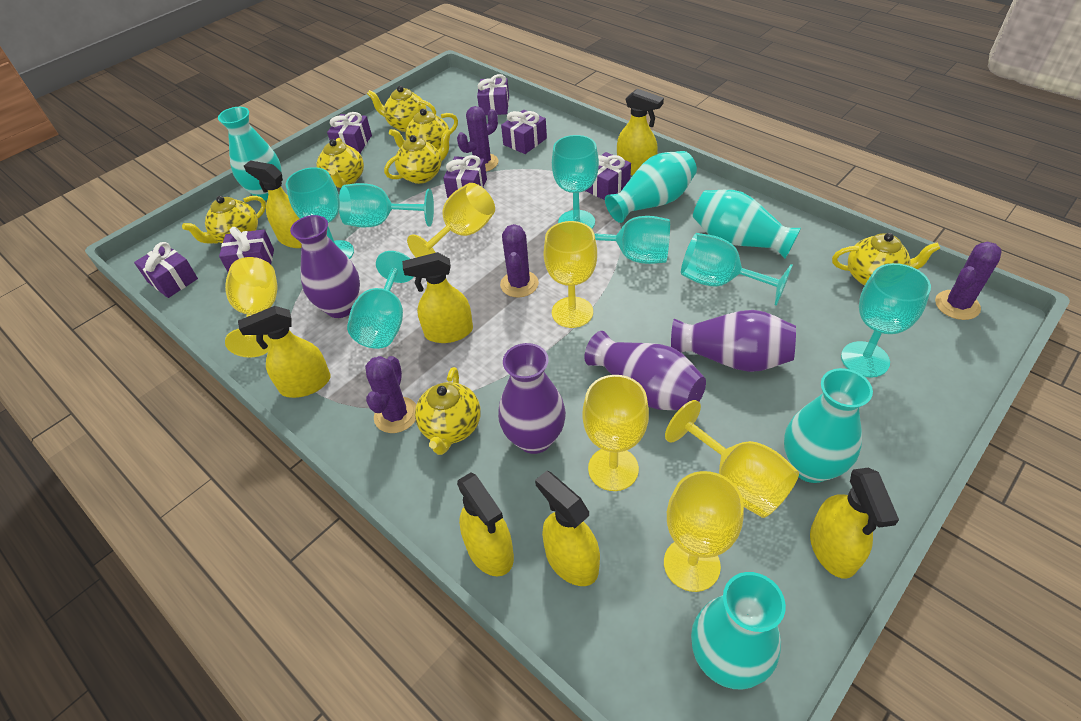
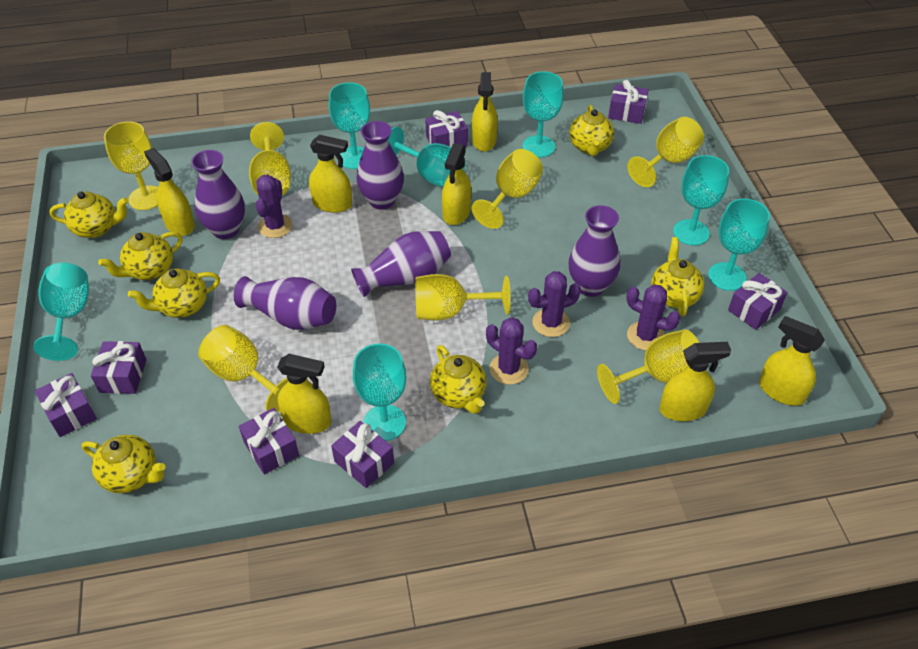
purple vase: 4 -> 5
turquoise vase: 5 -> 0
yellow goblet: 6 -> 7

